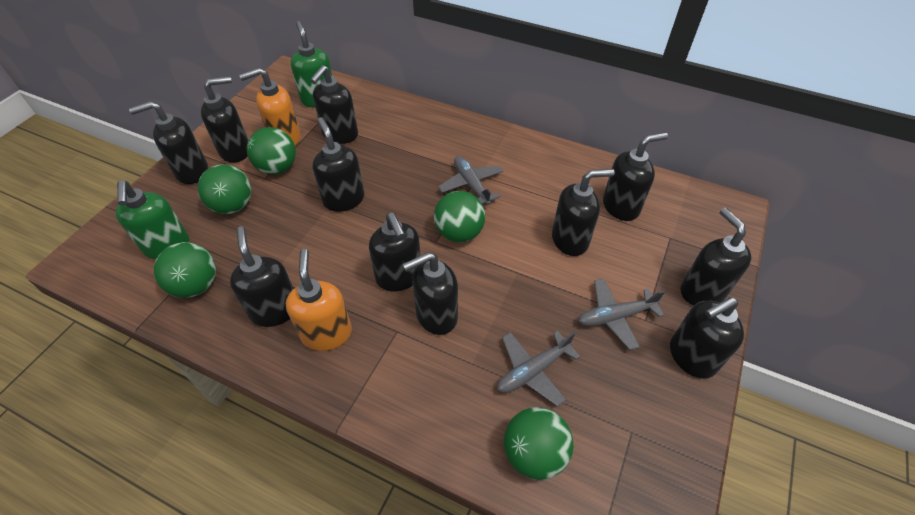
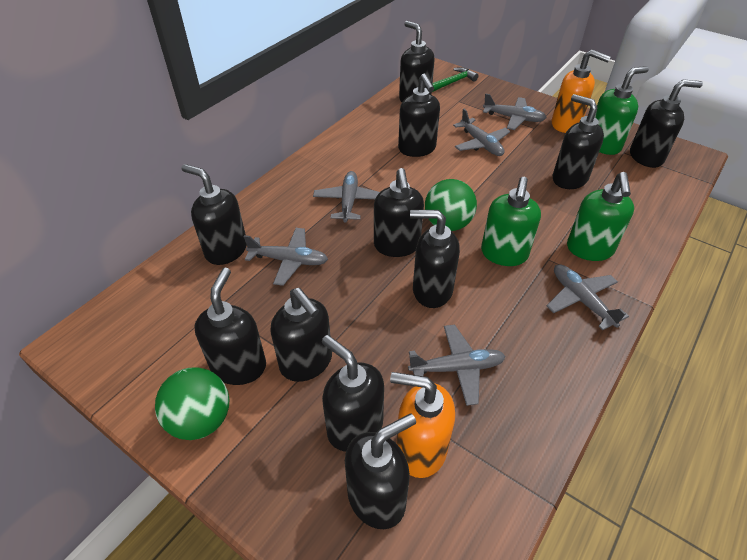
green ball: 5 -> 2
green hammer: 0 -> 1
green soap dispenser: 2 -> 3
grey plane: 3 -> 6

